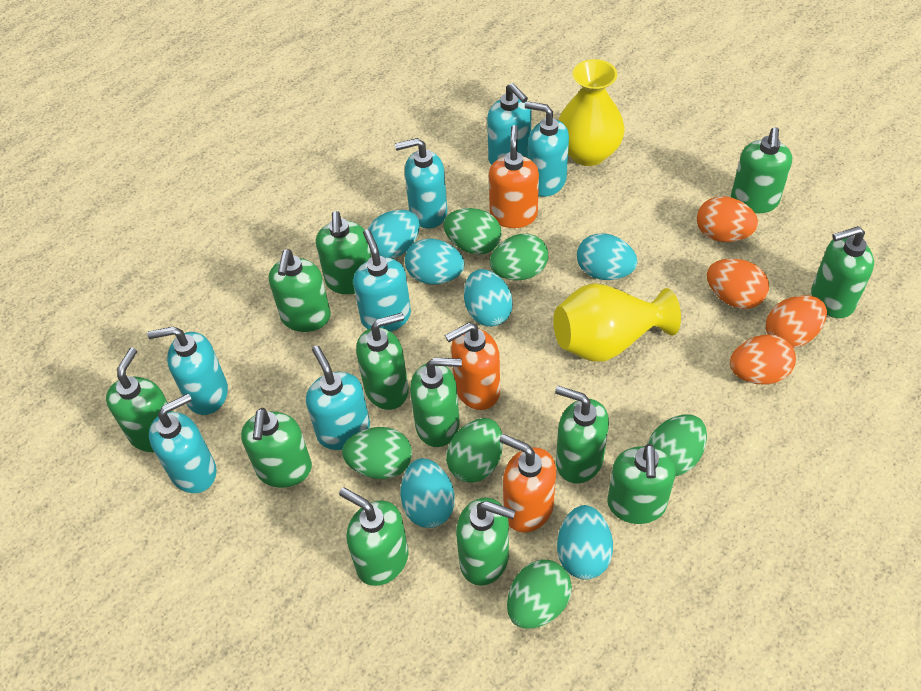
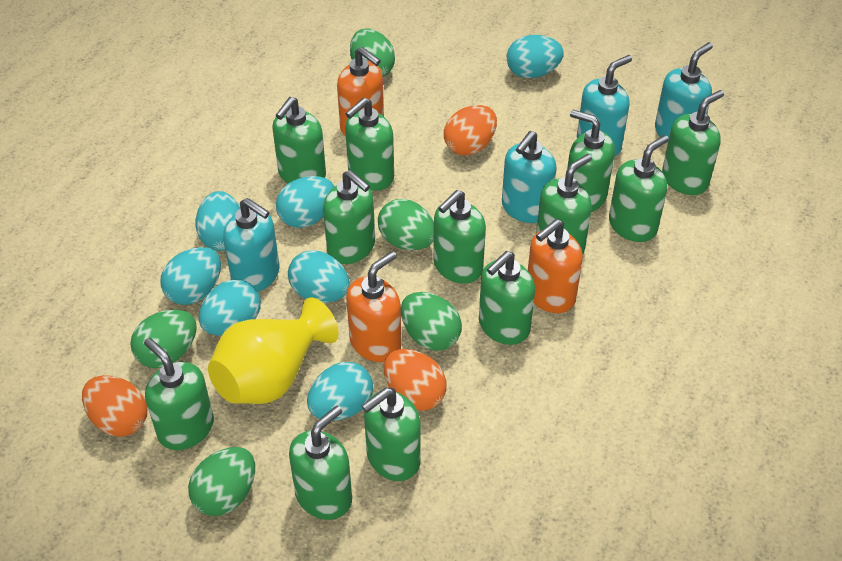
green egg: 6 -> 5
orange egg: 4 -> 3
turquoise egg: 6 -> 7
turquoise soap dispenser: 7 -> 4
yellow vase: 2 -> 1

